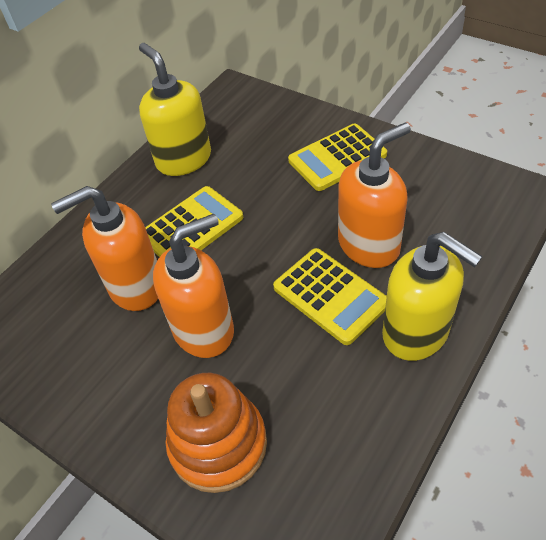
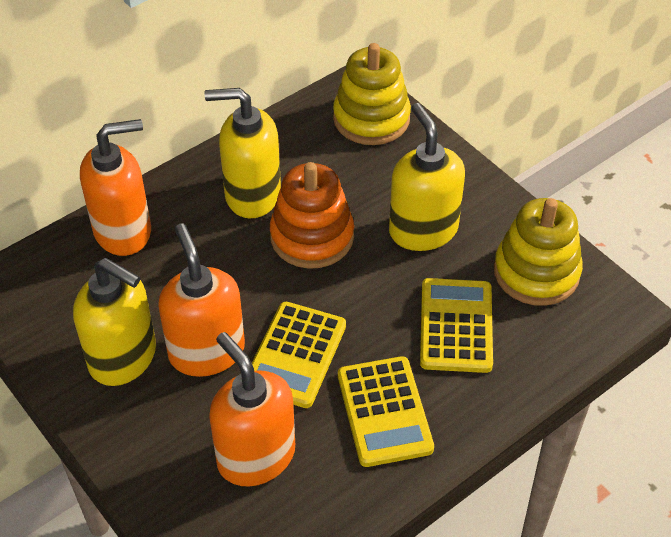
yellow soap dispenser: 2 -> 3
yellow stacking toy: 0 -> 2

